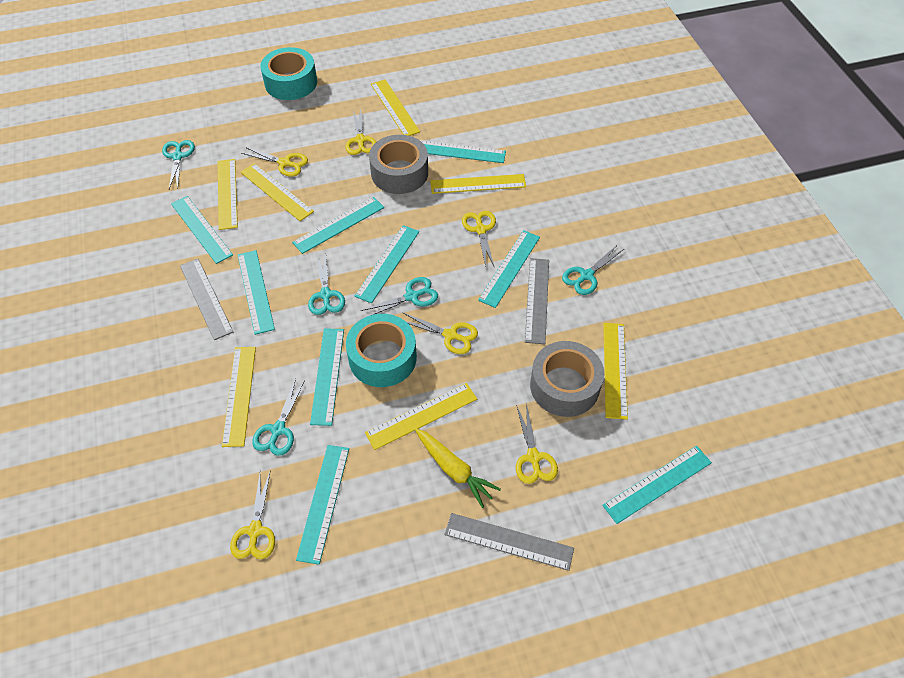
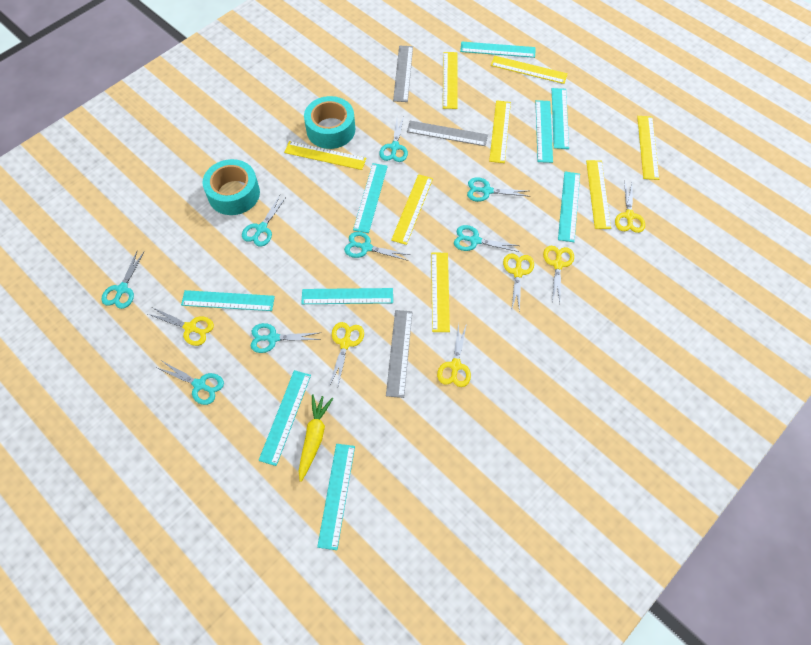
grey tape: 2 -> 0
turquoise scissors: 5 -> 8
yellow ruler: 7 -> 8

